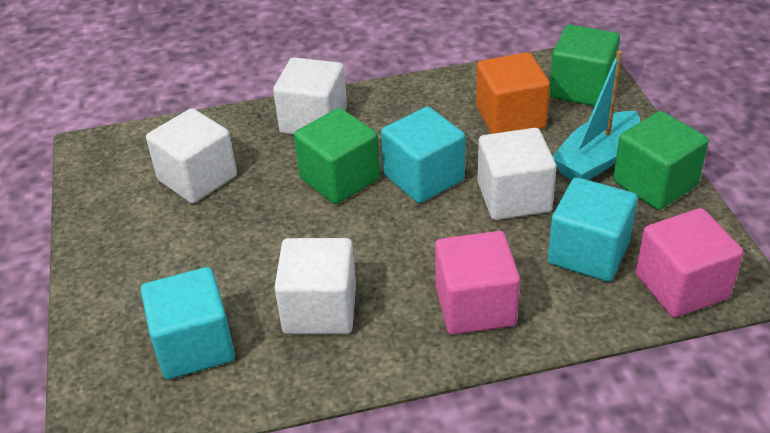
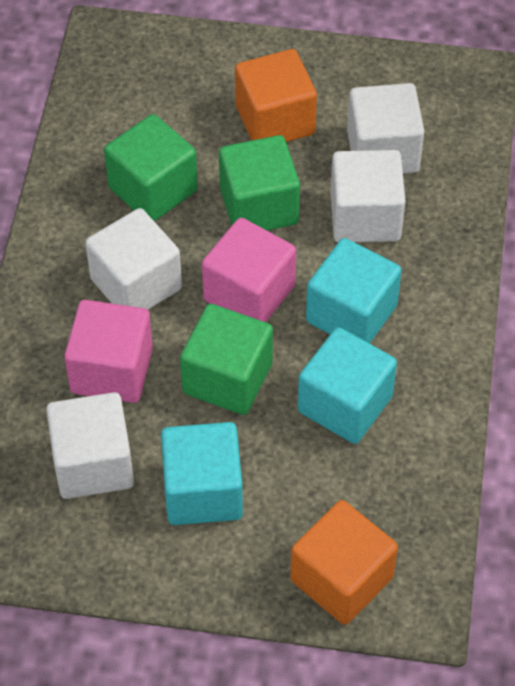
orange cube: 1 -> 2
turquoise boat: 1 -> 0

